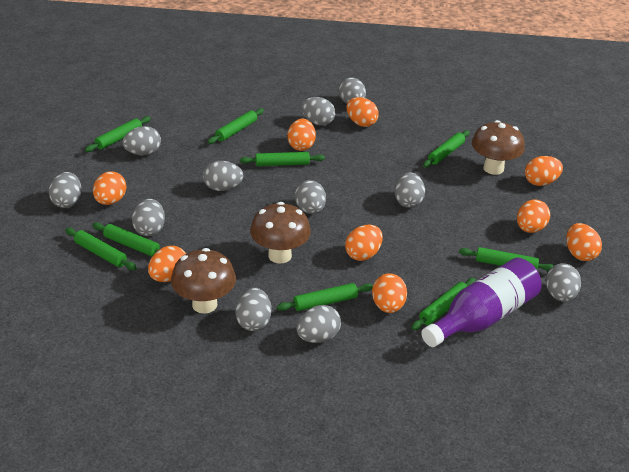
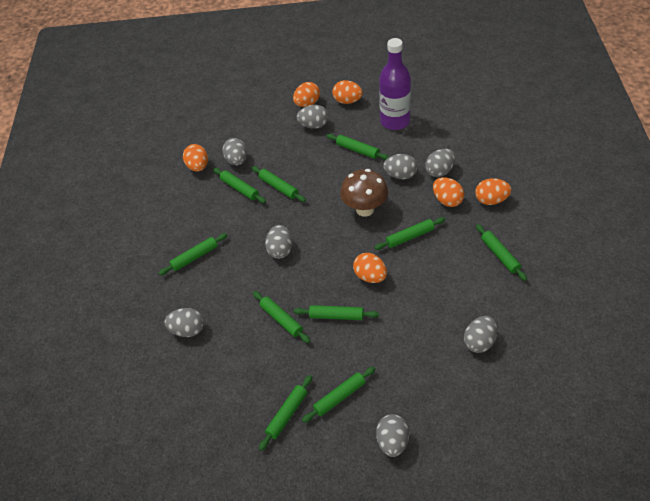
brown mushroom: 3 -> 1
green rolling pin: 9 -> 10
grey egg: 11 -> 8
orange egg: 9 -> 6

